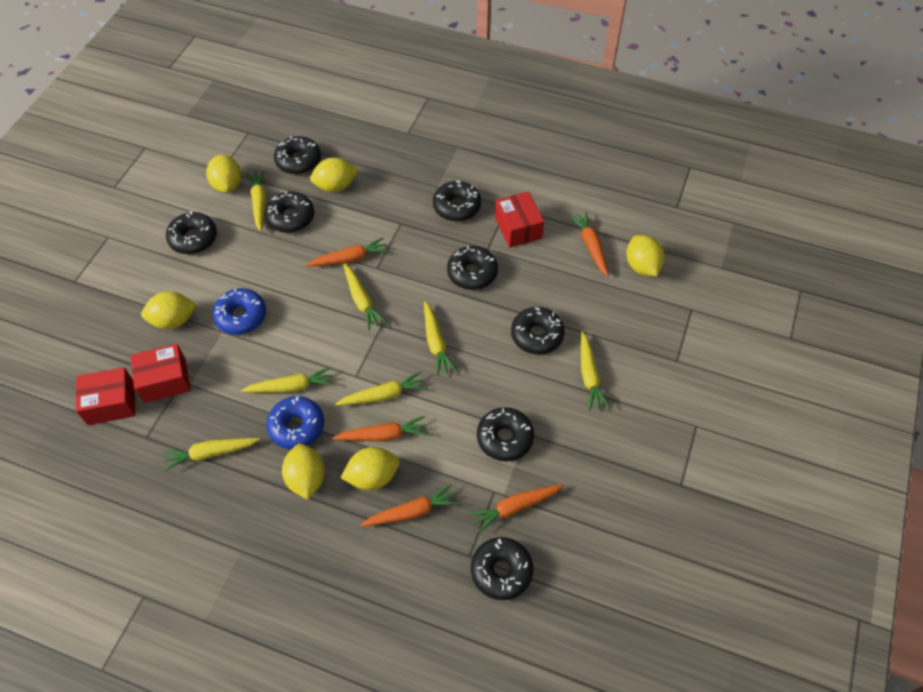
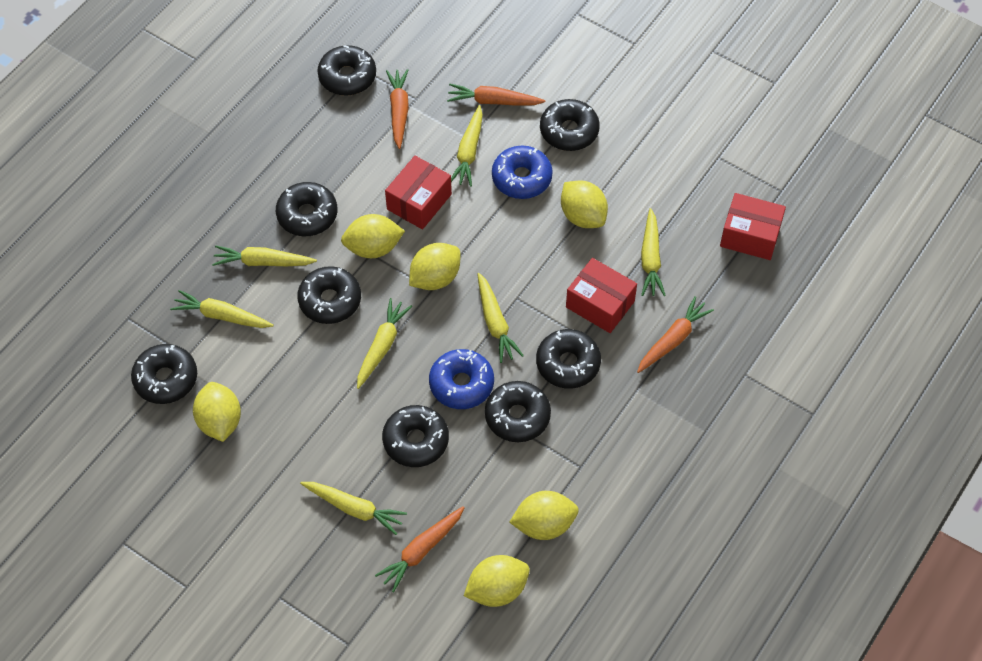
orange carrot: 5 -> 4

